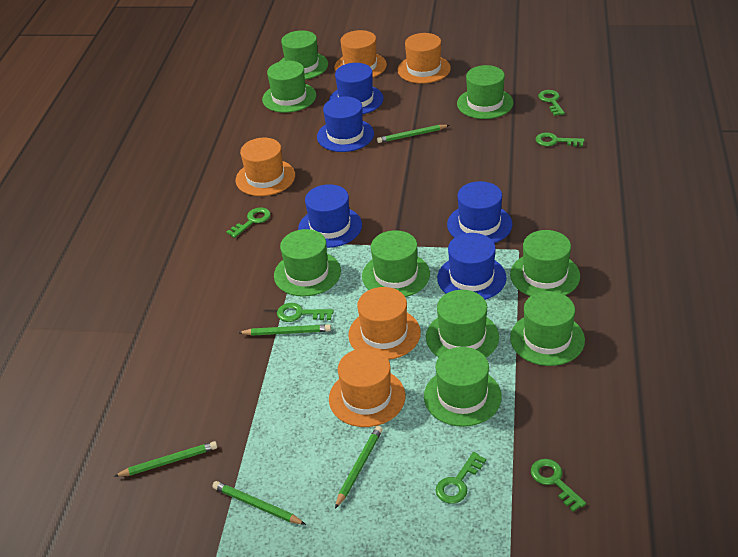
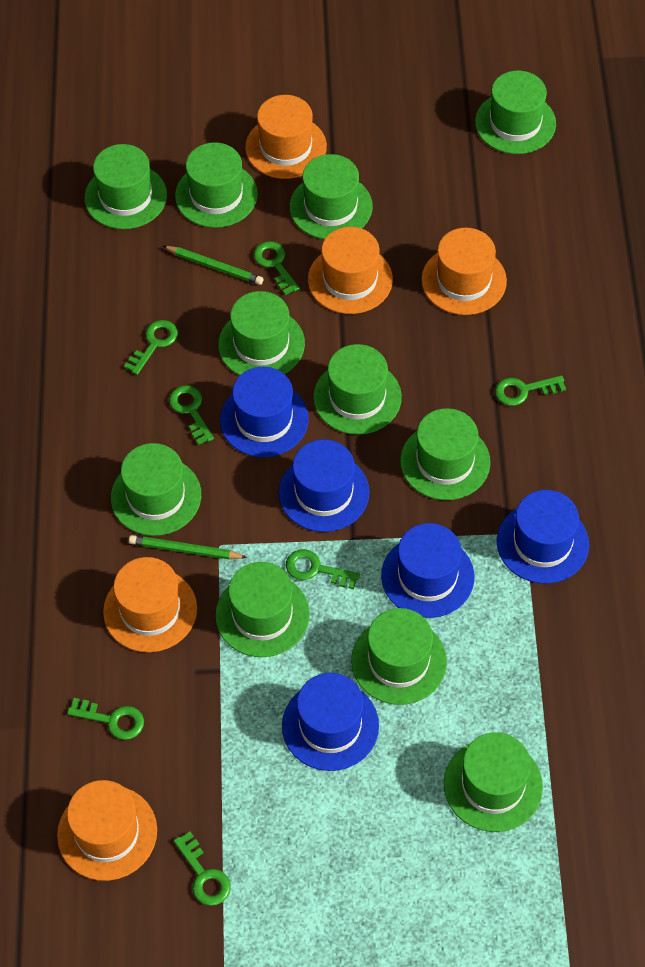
green hat: 9 -> 11
green key: 6 -> 7
green pencil: 5 -> 2

